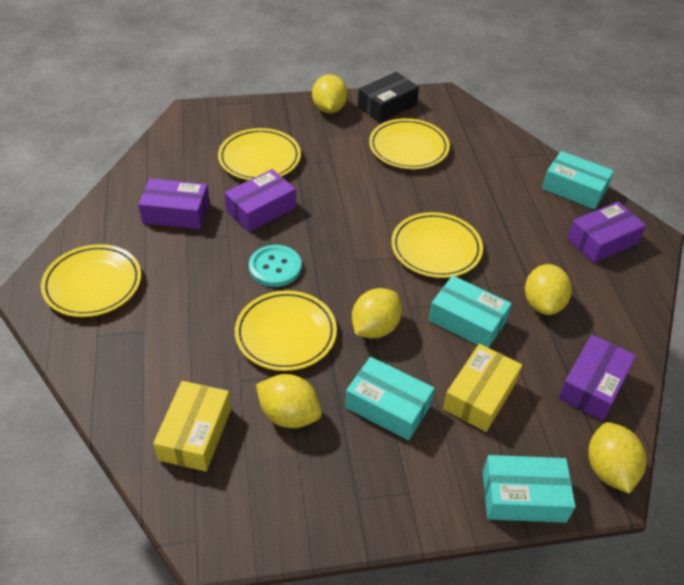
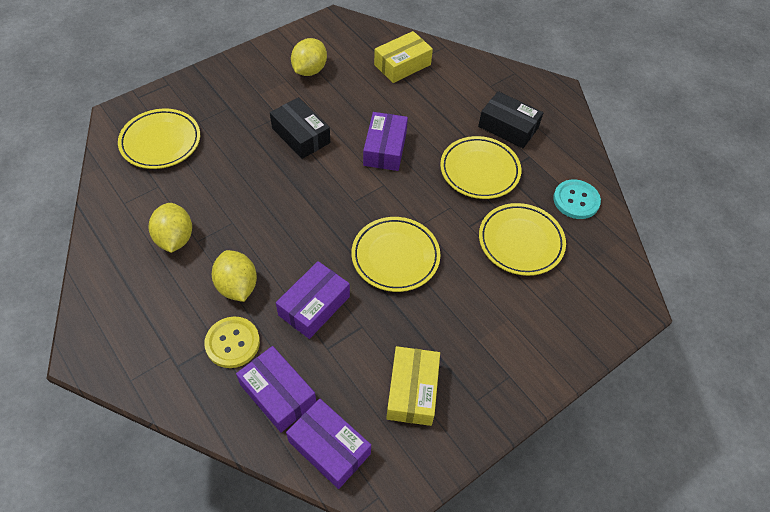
black box: 1 -> 2
turquoise box: 4 -> 0
yellow button: 0 -> 1
yellow lemon: 5 -> 3
yellow plate: 5 -> 4

